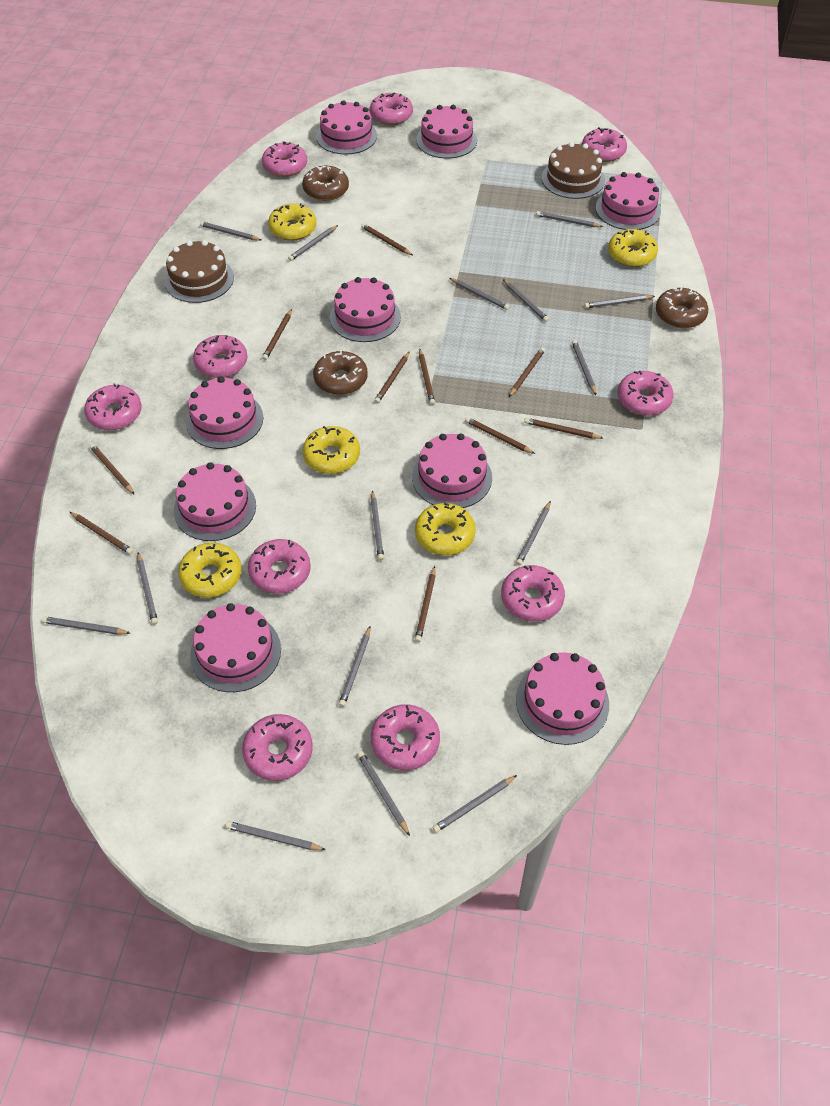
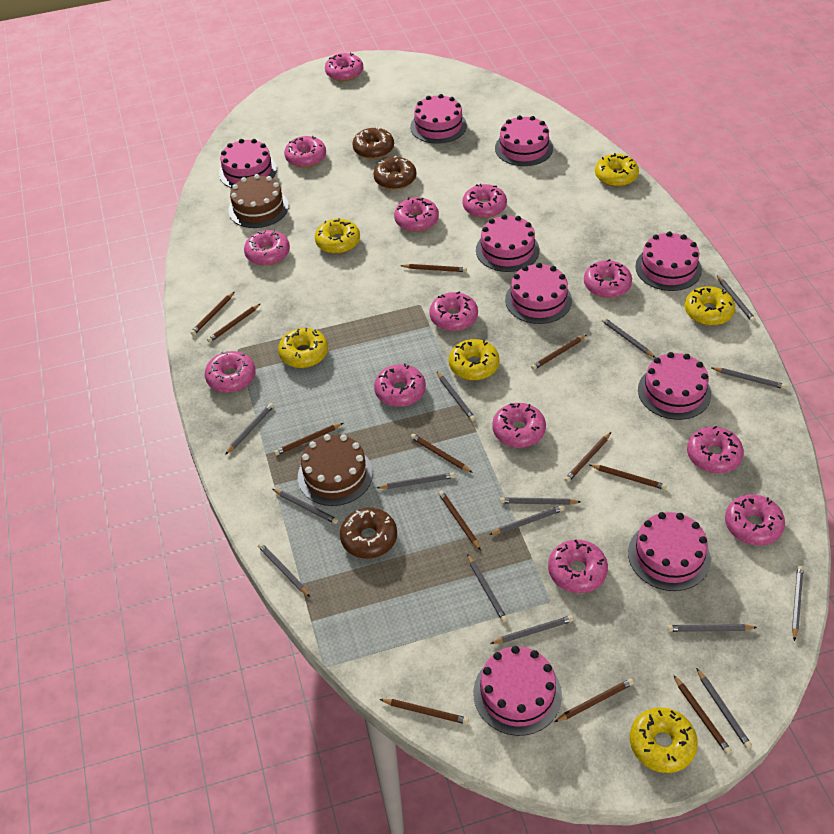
brown pencil: 10 -> 12
pink donut: 10 -> 13
yellow donut: 5 -> 6

